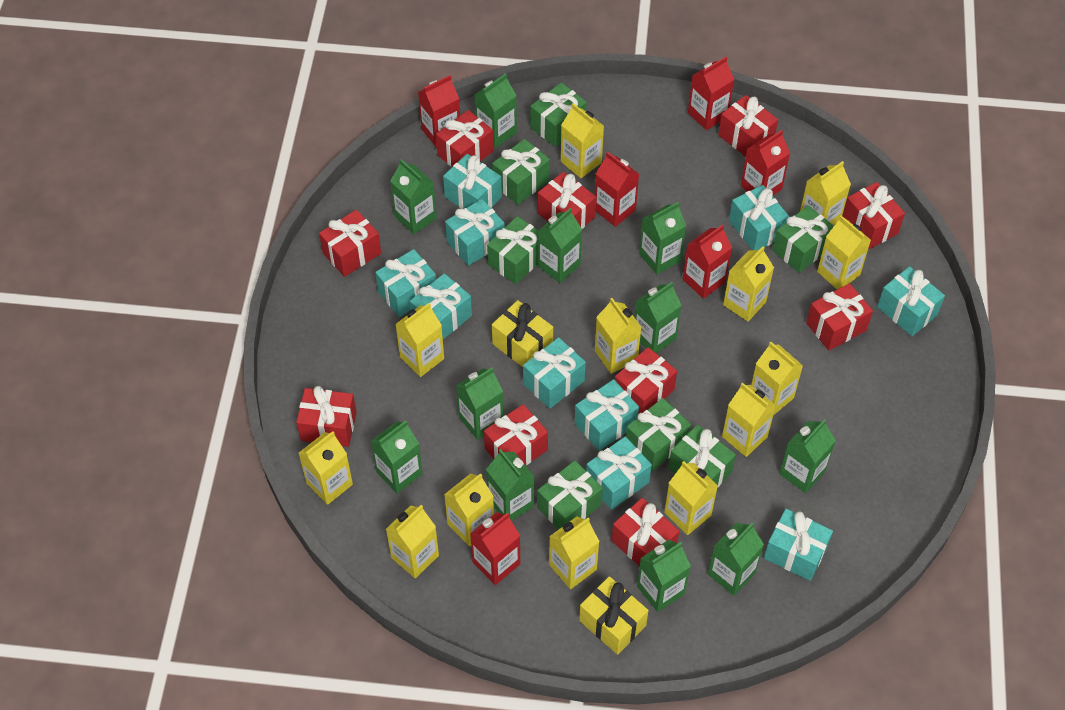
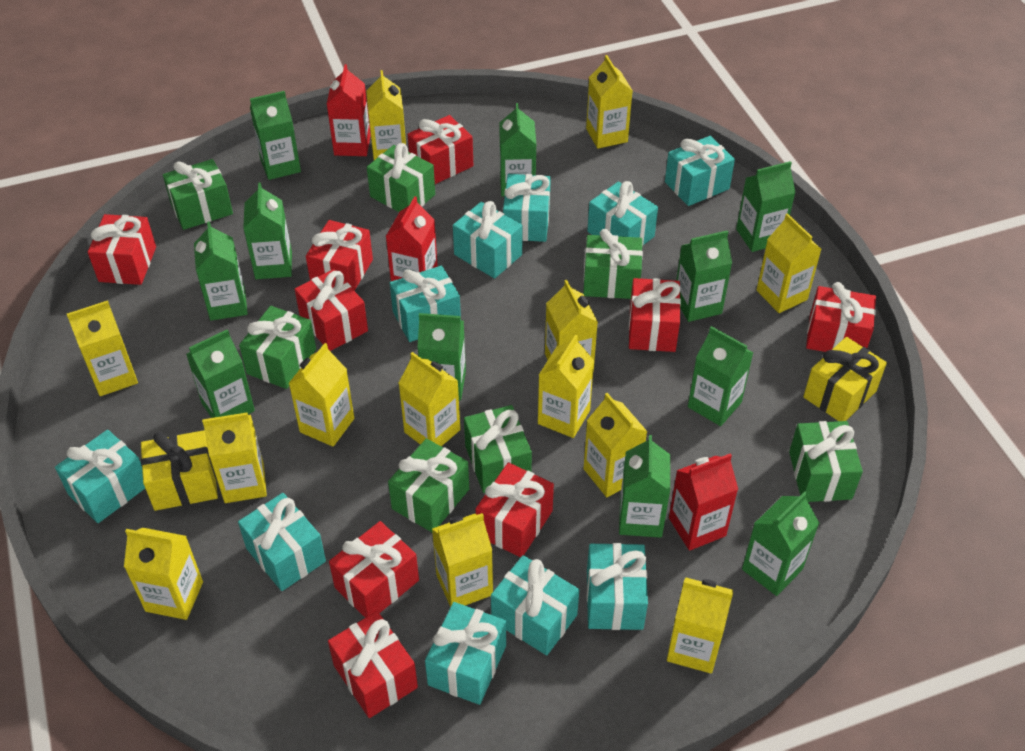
red carton: 6 -> 3
red gift: 10 -> 9

